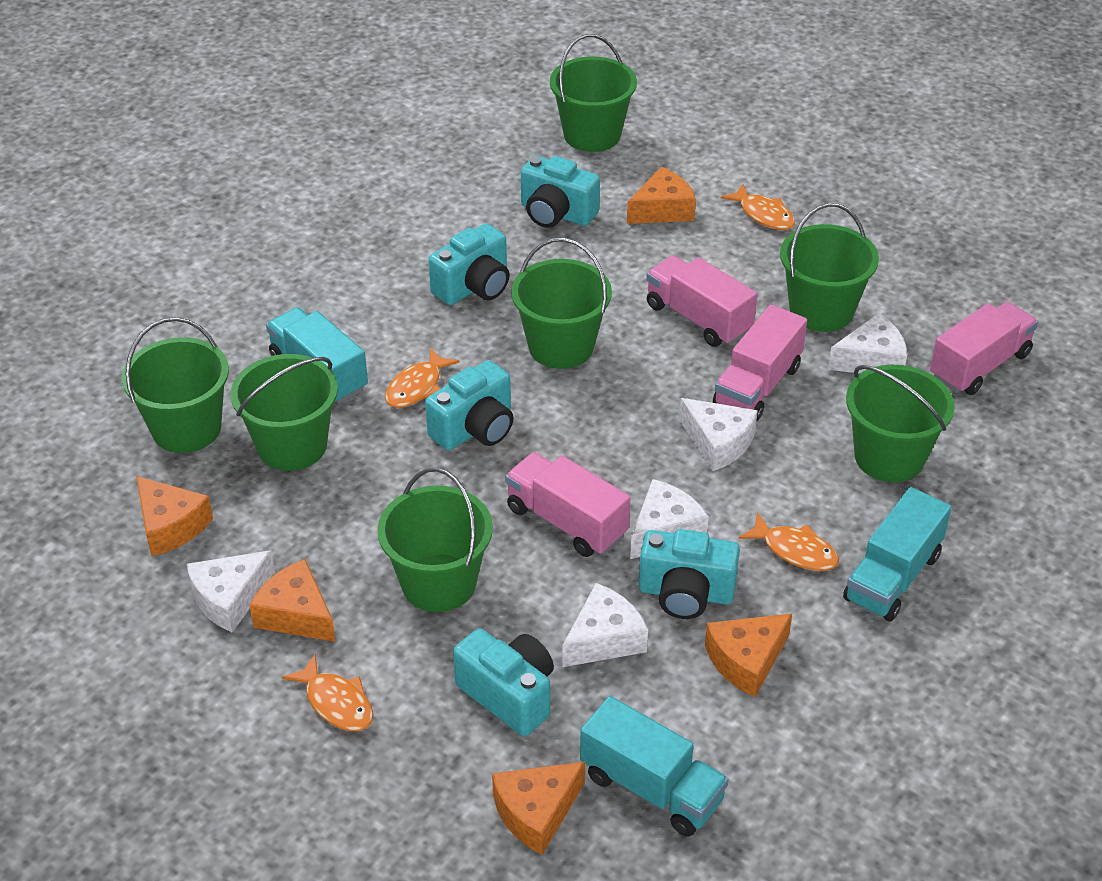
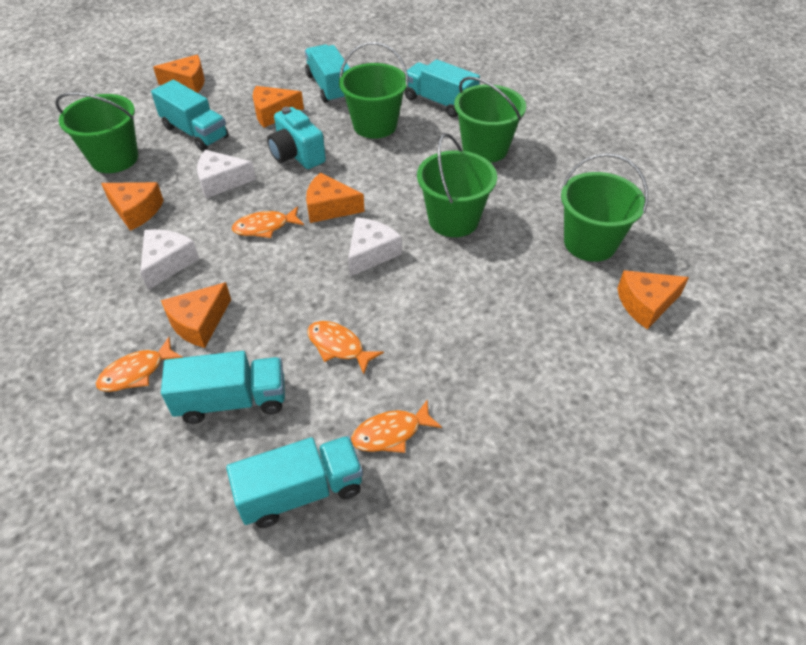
green bucket: 7 -> 5
orange cheese: 5 -> 6
pink truck: 4 -> 0
turquoise camera: 5 -> 1
turquoise truck: 3 -> 5
white cheese: 5 -> 3

